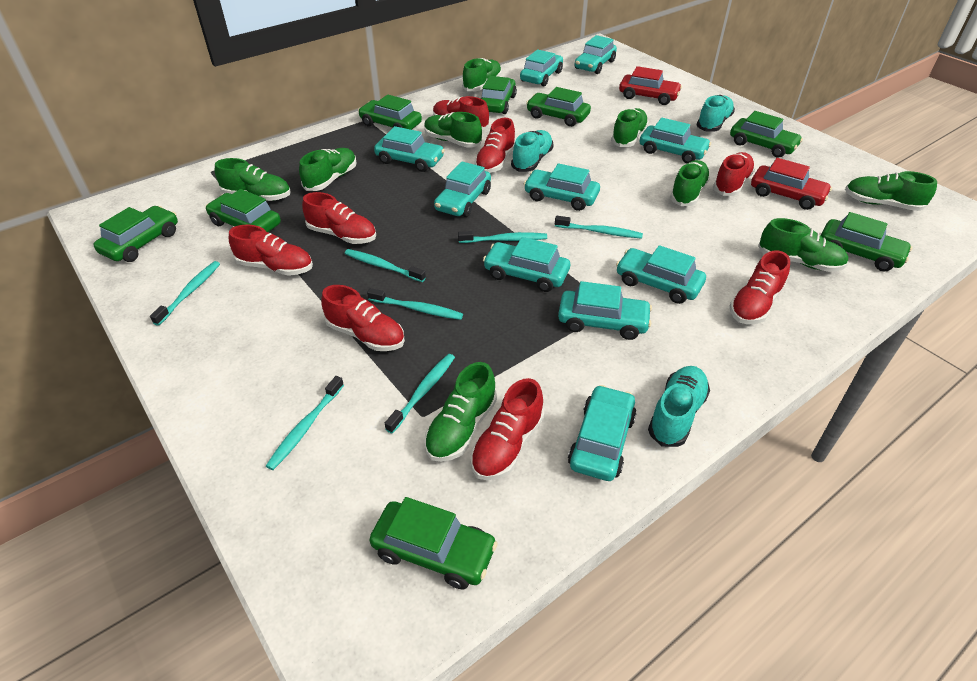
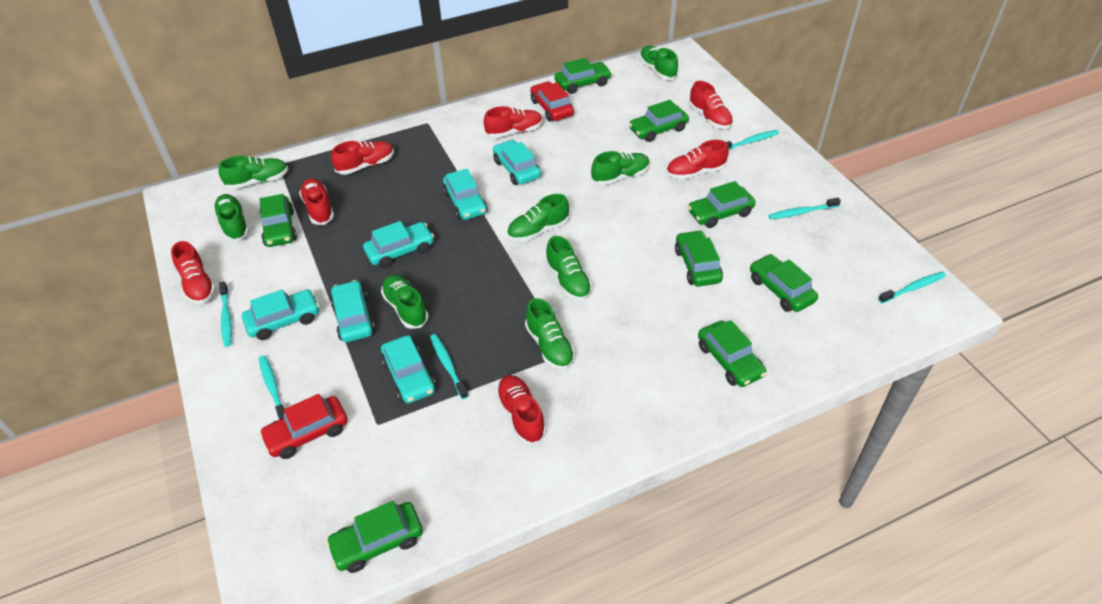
green shoe: 9 -> 8
red shoe: 8 -> 7
turquoise car: 10 -> 6
turquoise shoe: 3 -> 0
turquoise toothbrush: 7 -> 6

